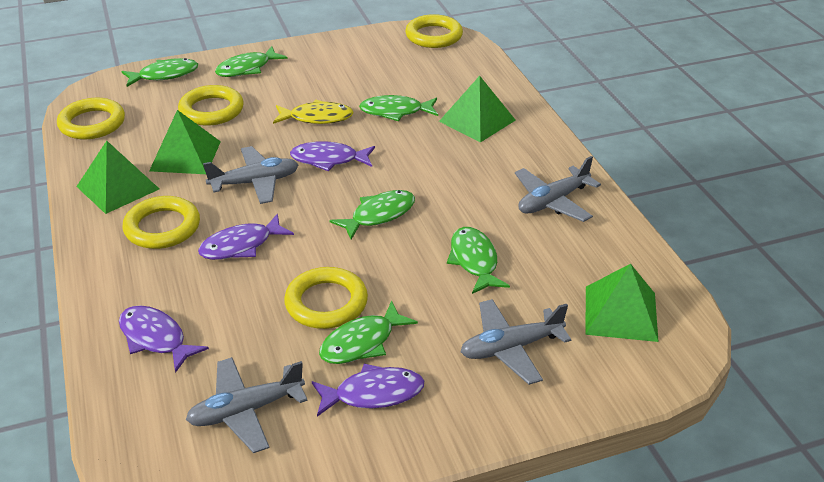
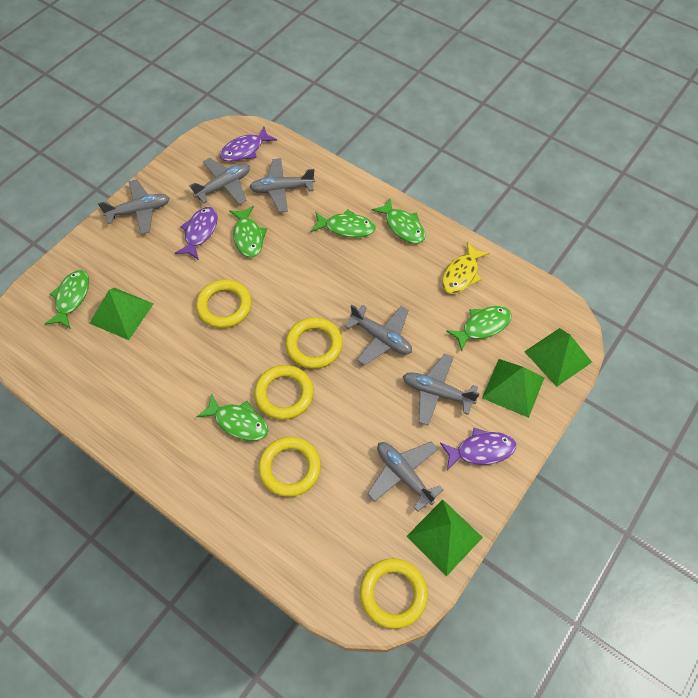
grey plane: 4 -> 6
purple fish: 4 -> 3

